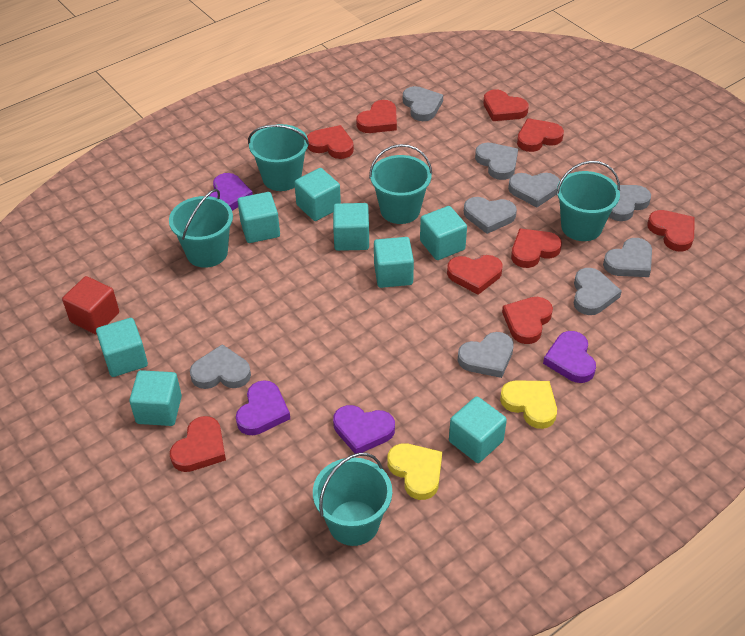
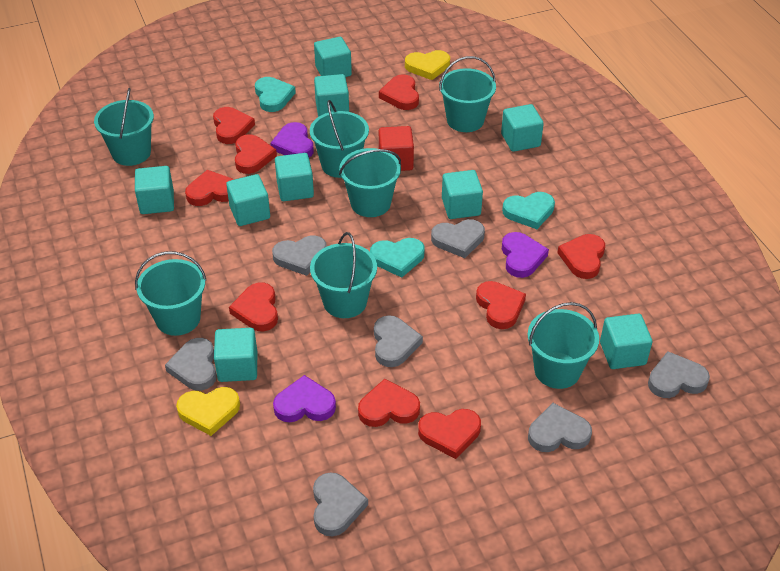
grey heart: 9 -> 7
purple heart: 4 -> 3
turquoise bucket: 5 -> 7
turquoise cube: 8 -> 9
turquoise heart: 0 -> 3

